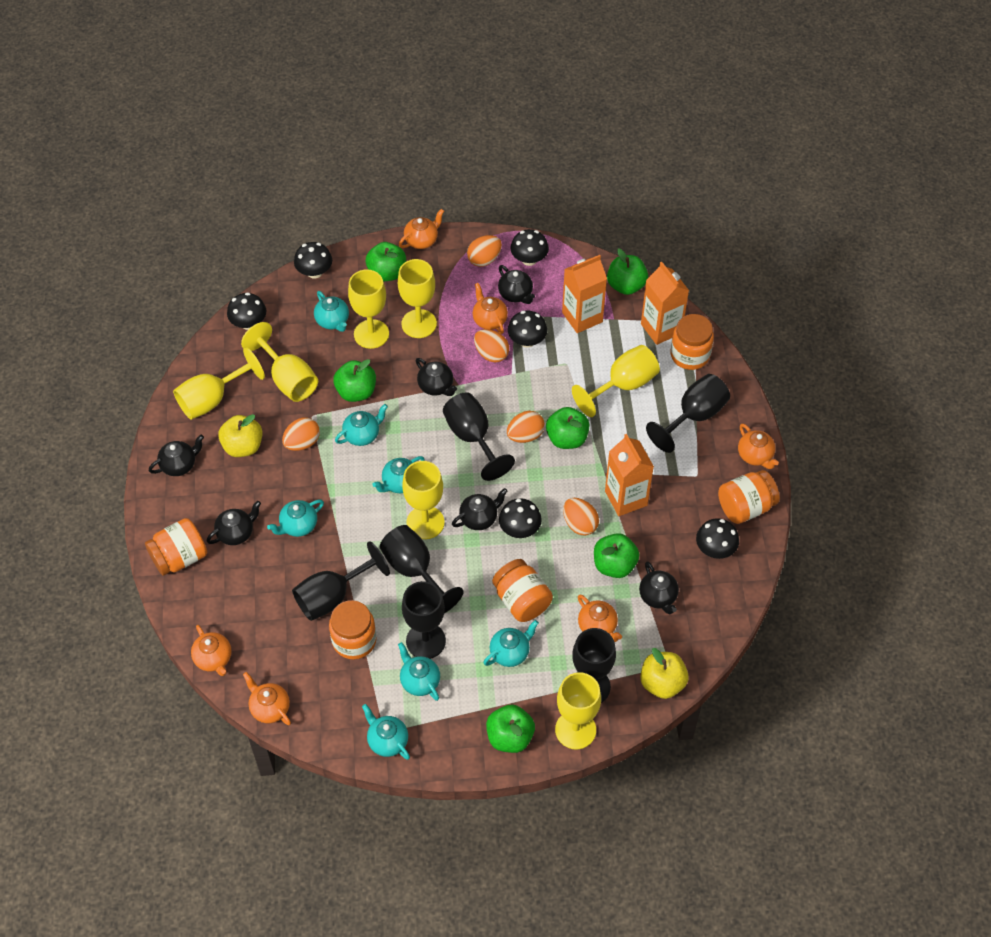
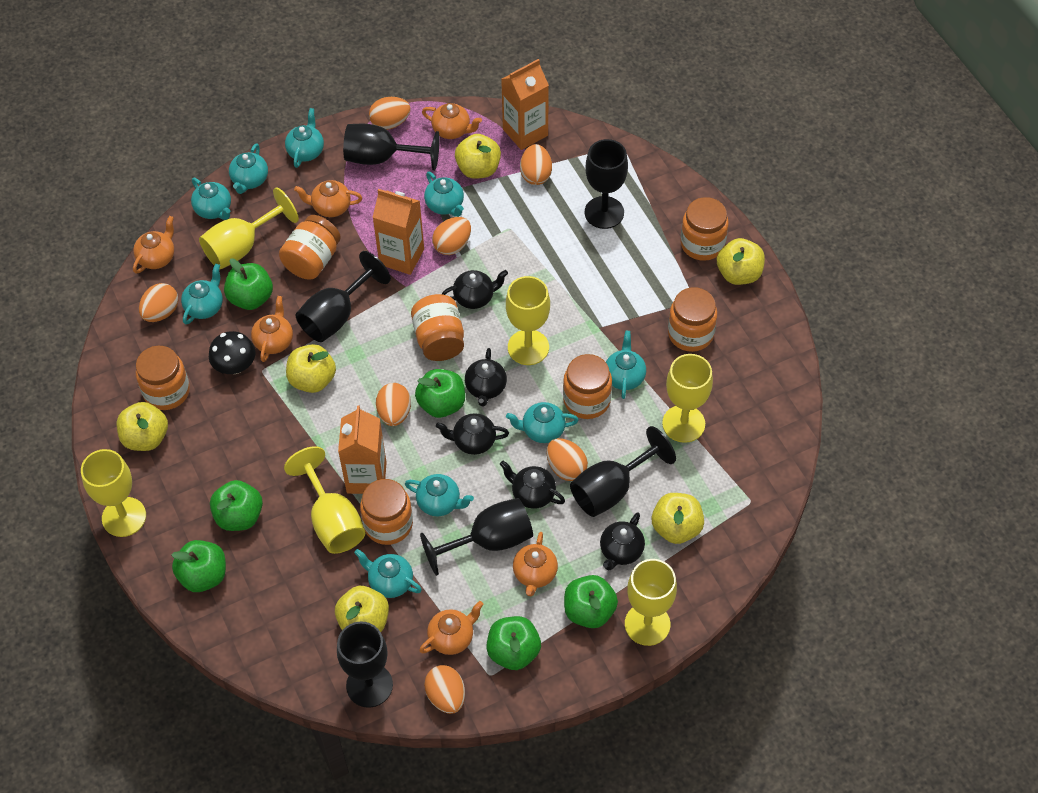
black mushroom: 6 -> 1
black teapot: 6 -> 5
orange egg: 5 -> 7
orange jar: 5 -> 7
turquoise teapot: 7 -> 9
yellow apple: 2 -> 6
yellow goblet: 7 -> 6

